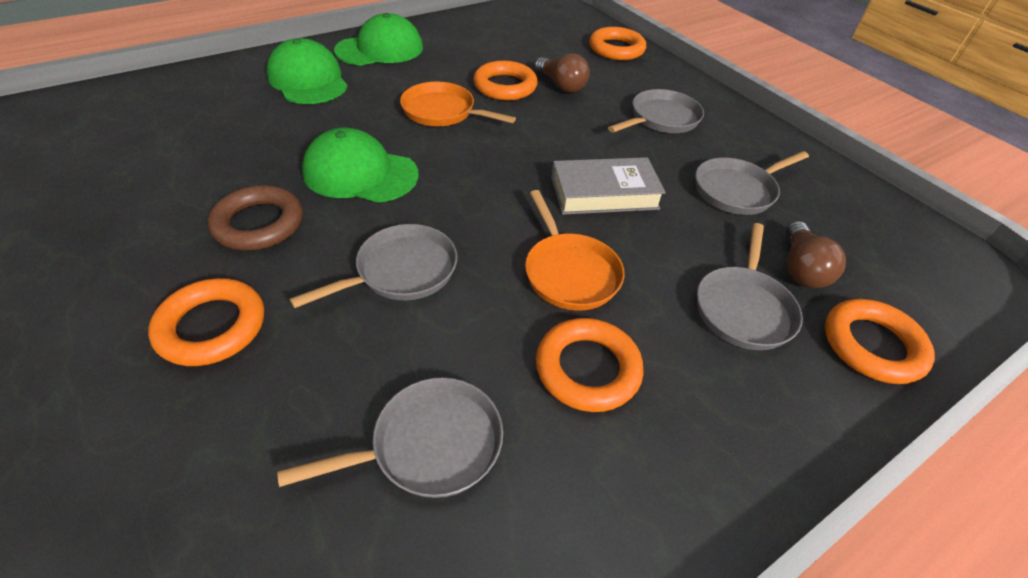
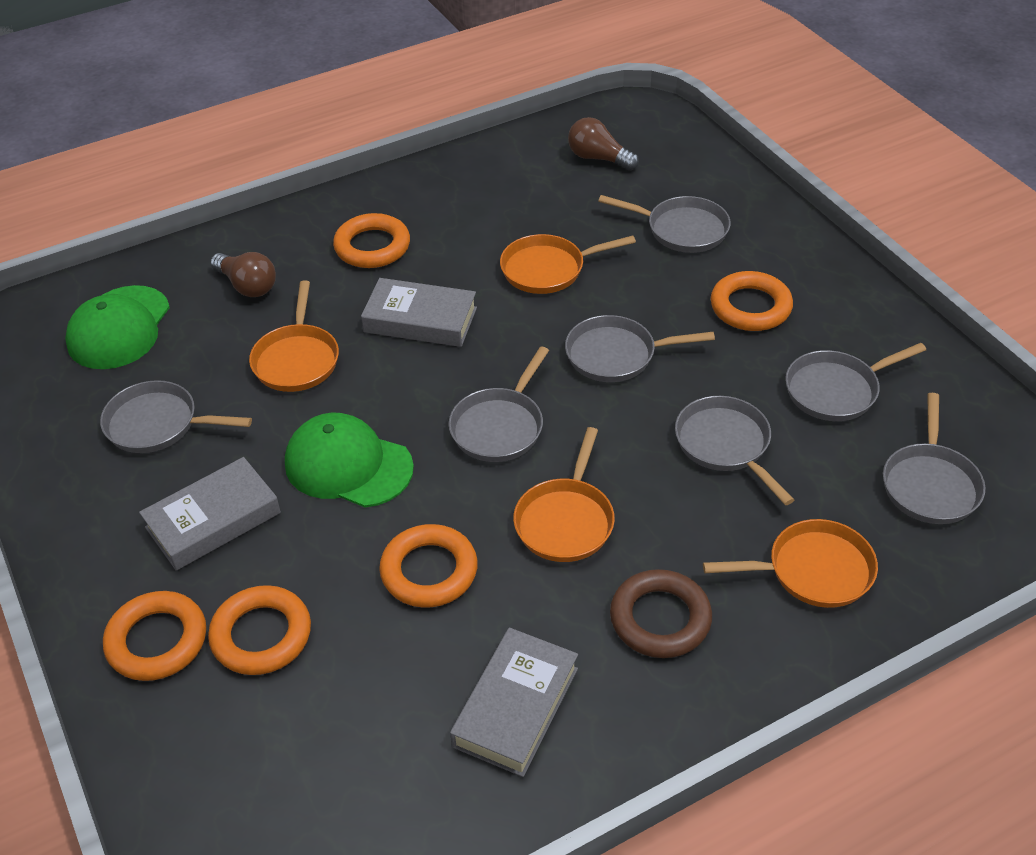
green cap: 3 -> 2
grey book: 1 -> 3
grey pan: 5 -> 7
orange pan: 2 -> 4

